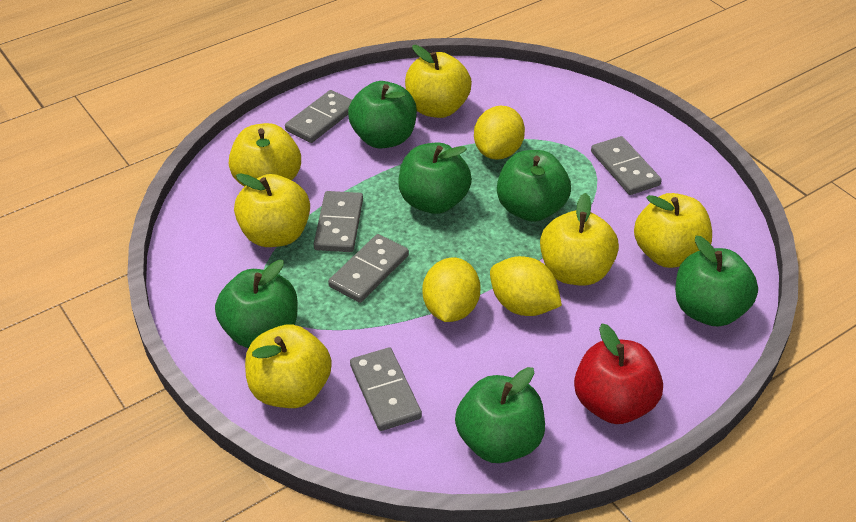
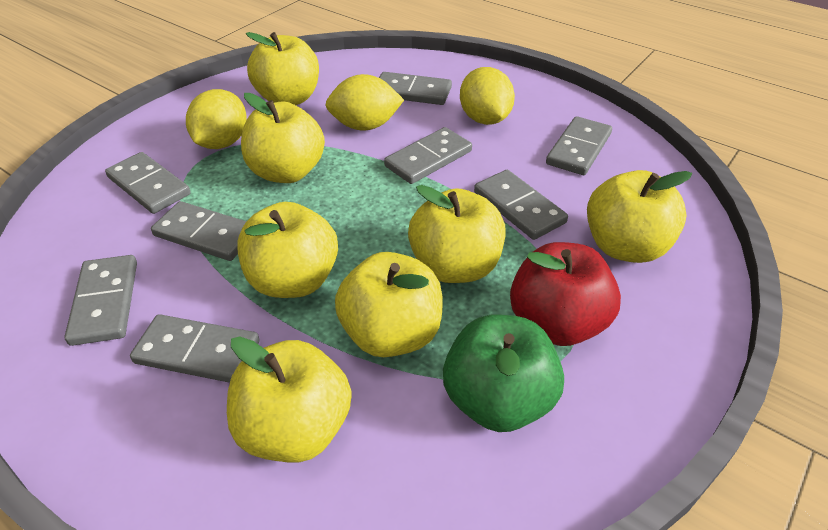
green apple: 6 -> 1
grey domino: 5 -> 8
yellow apple: 6 -> 7

